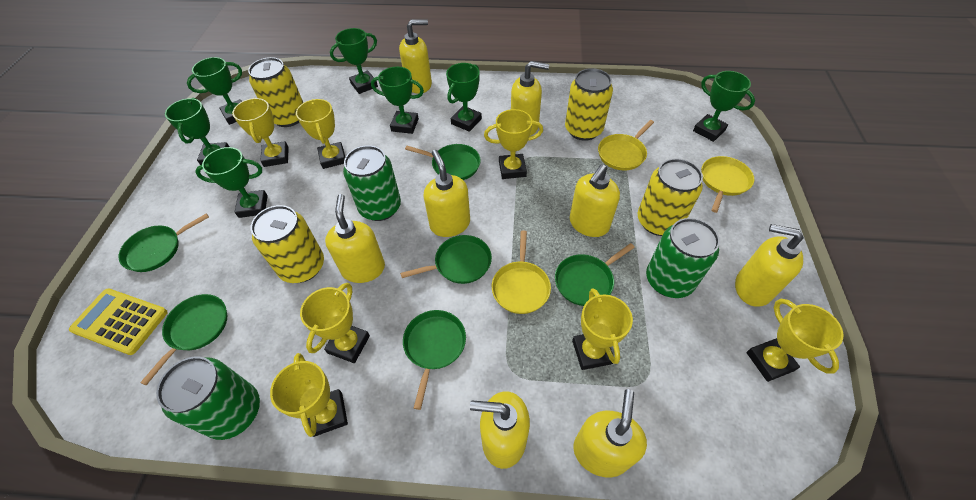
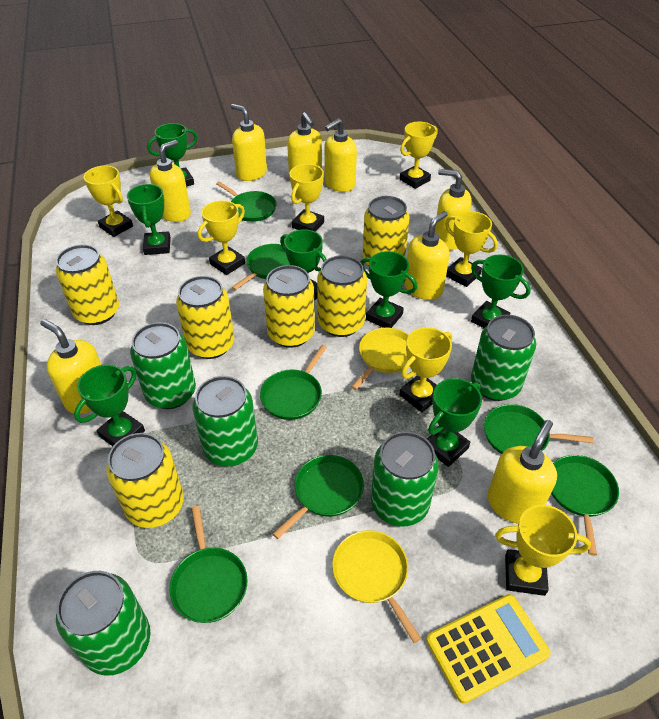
green can: 3 -> 5
green pan: 6 -> 7
yellow can: 4 -> 6
yellow pan: 3 -> 2

